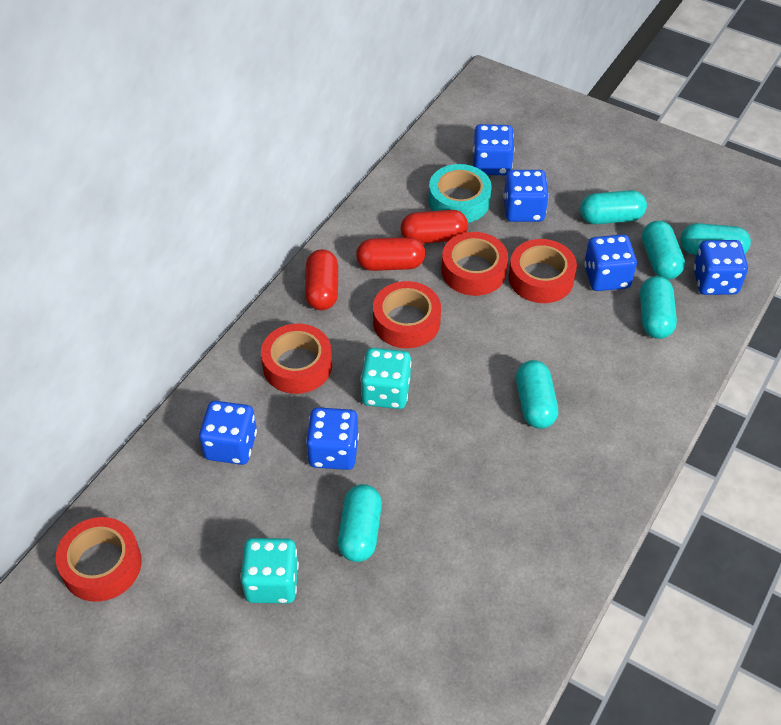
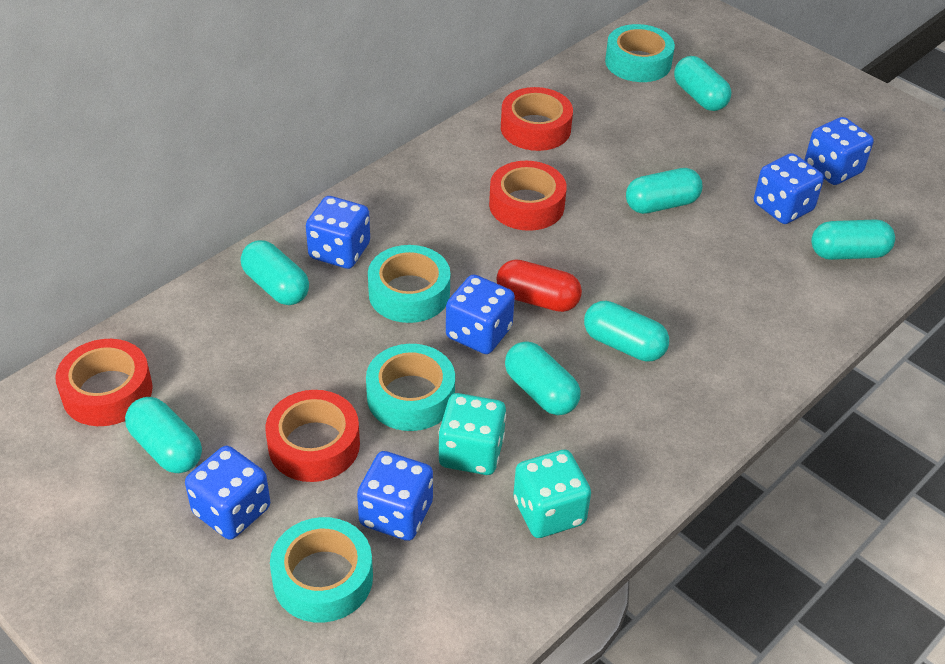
red capsule: 3 -> 1
red tape: 5 -> 4
turquoise capsule: 6 -> 7
turquoise tape: 1 -> 4

